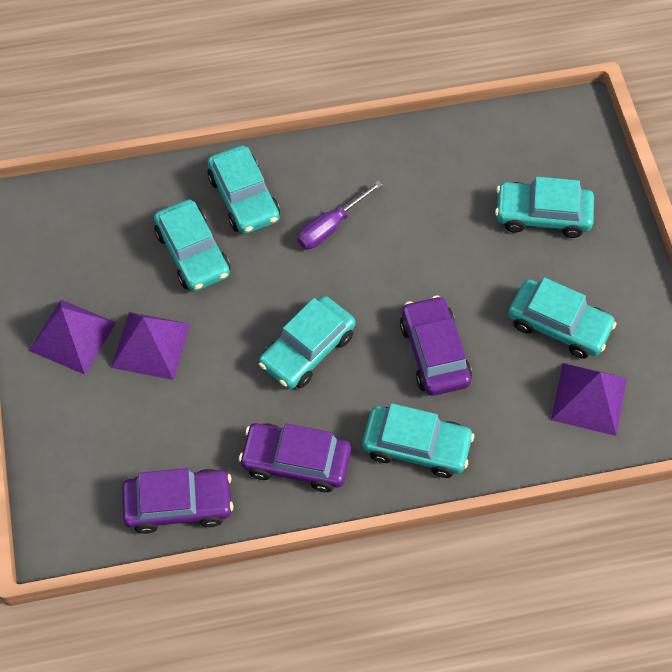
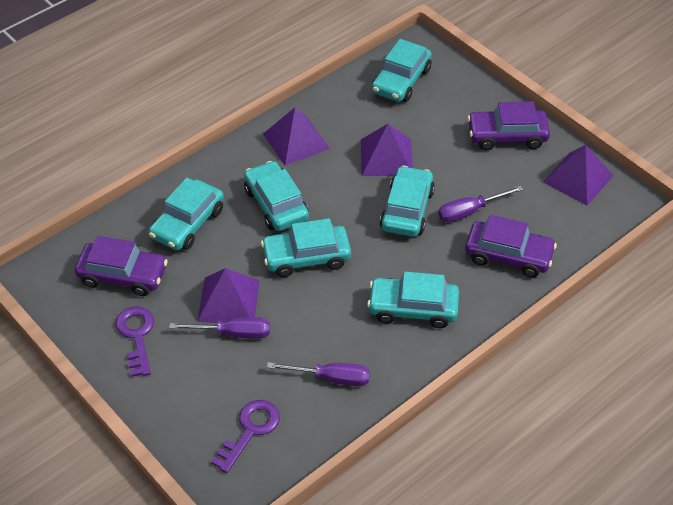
purple key: 0 -> 2
purple pyramid: 3 -> 4
purple screwdriver: 1 -> 3

